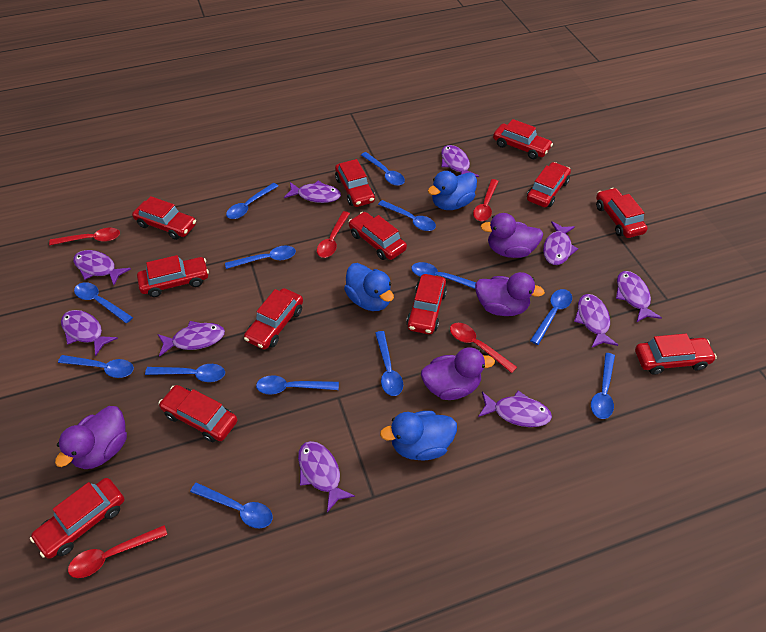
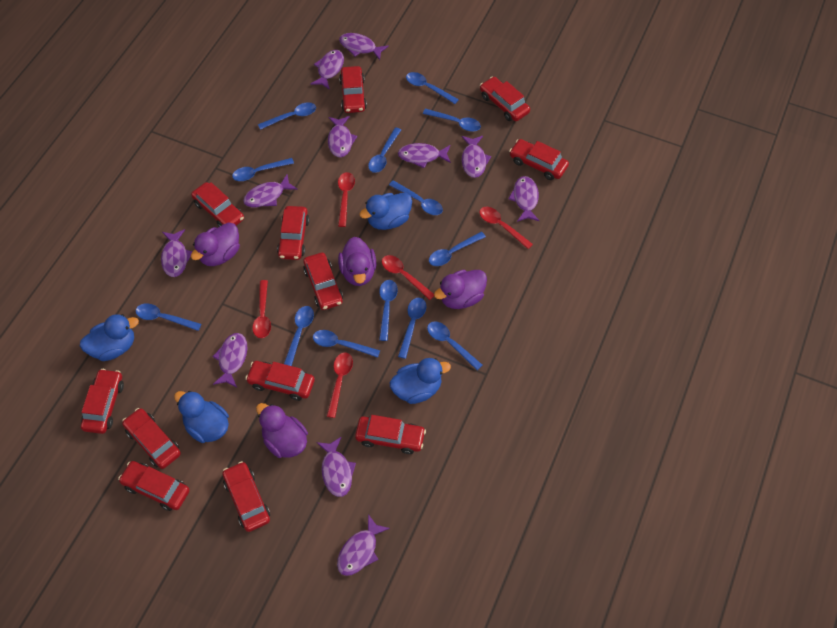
blue duck: 3 -> 4
purple fish: 10 -> 11

